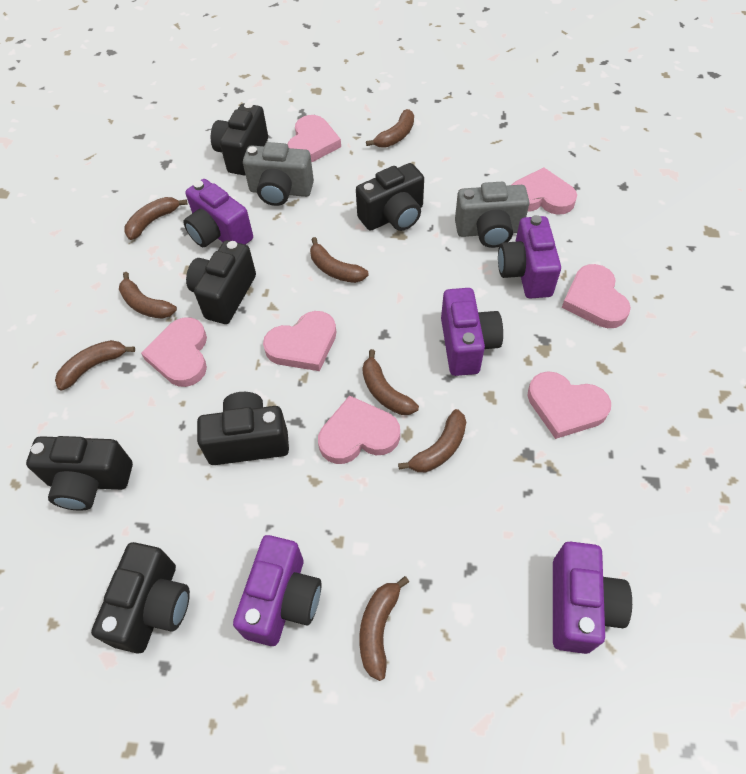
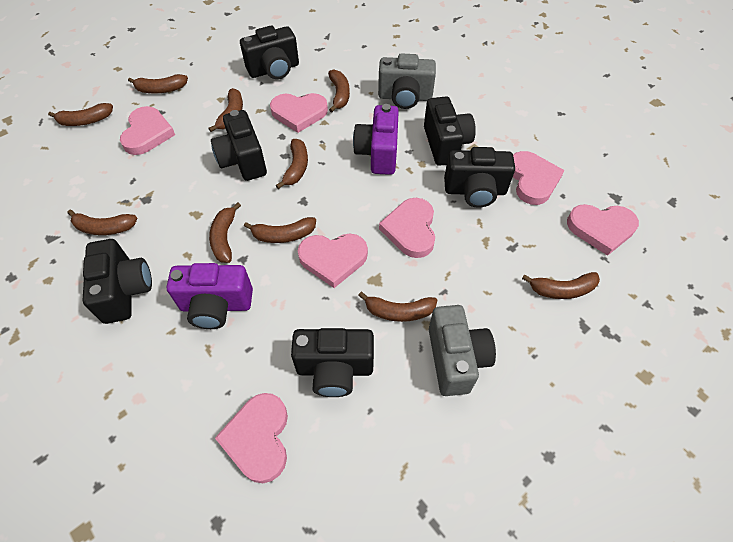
brown banana: 8 -> 10
purple camera: 5 -> 2

